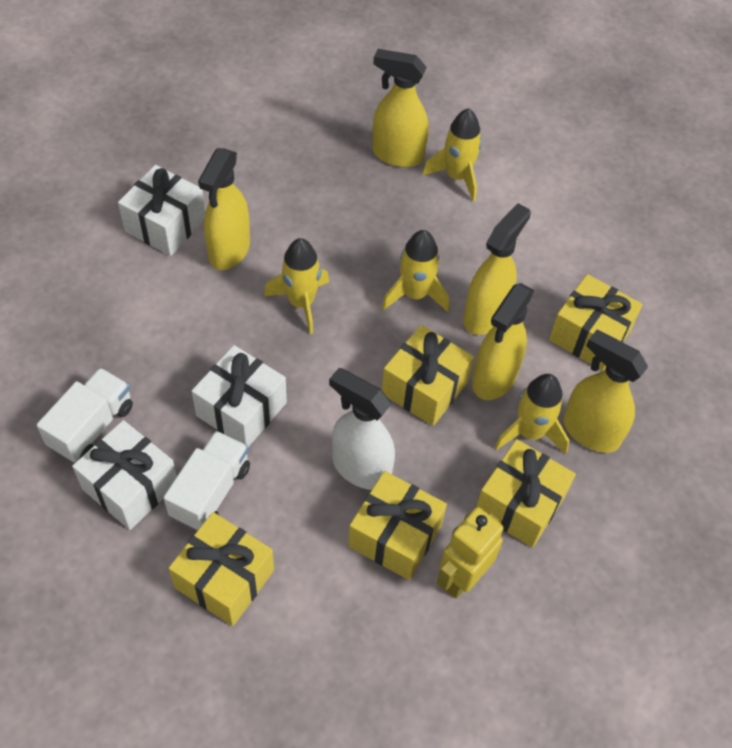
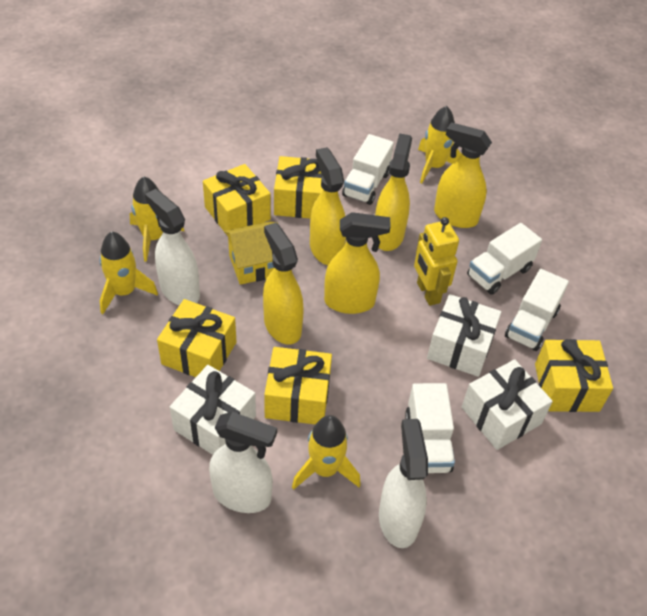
white spray bottle: 1 -> 3
white truck: 2 -> 4
yellow house: 0 -> 1

